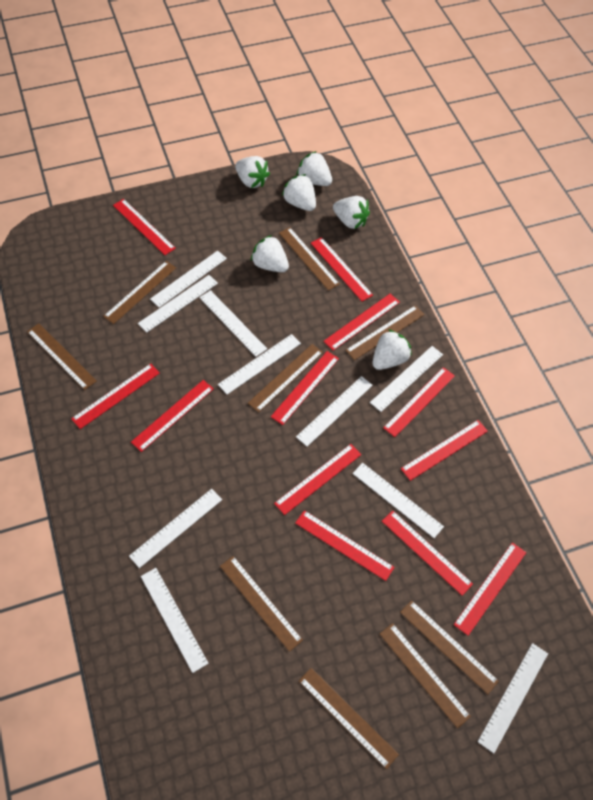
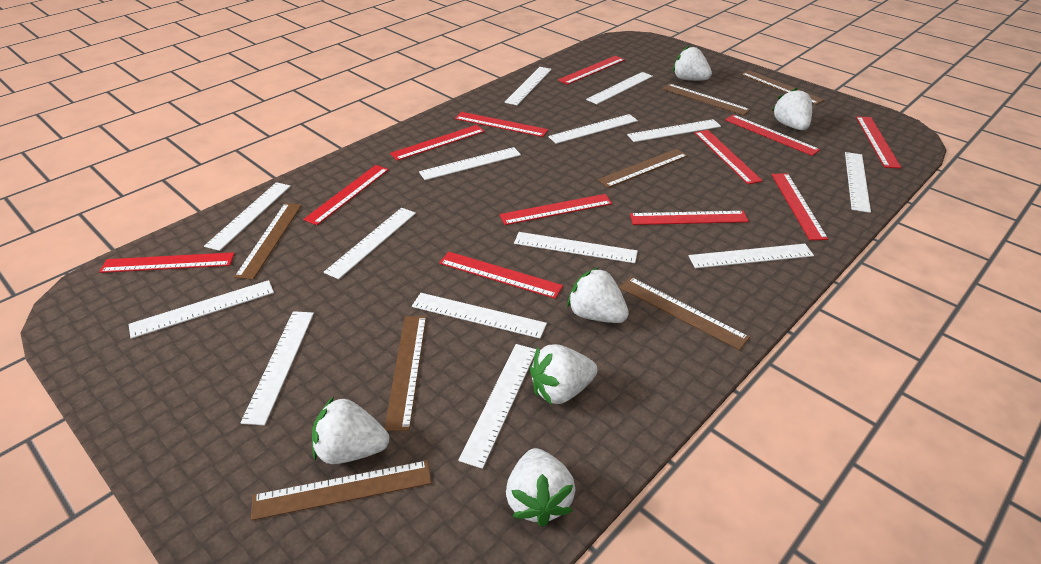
brown ruler: 9 -> 7
white ruler: 10 -> 14

